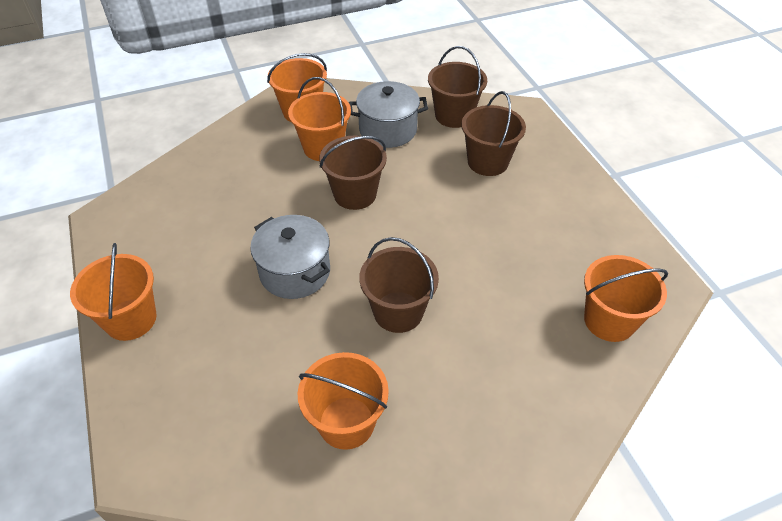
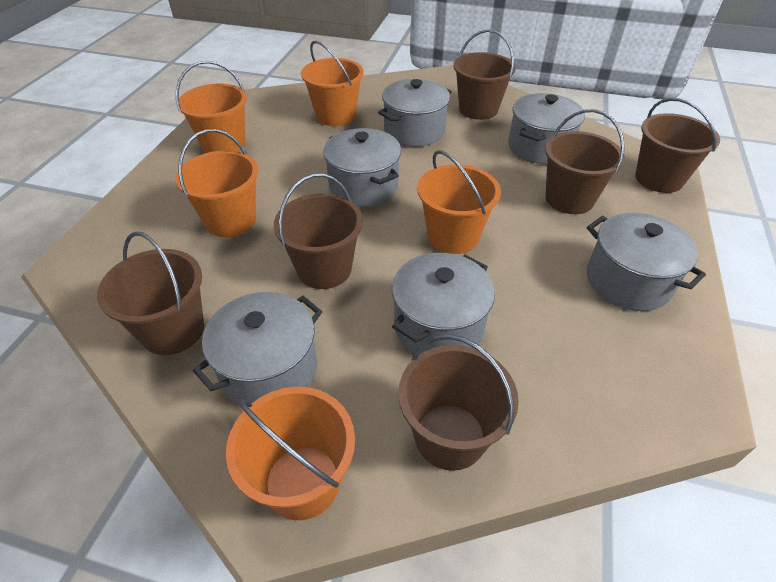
brown bucket: 4 -> 6
grey pot: 2 -> 6

